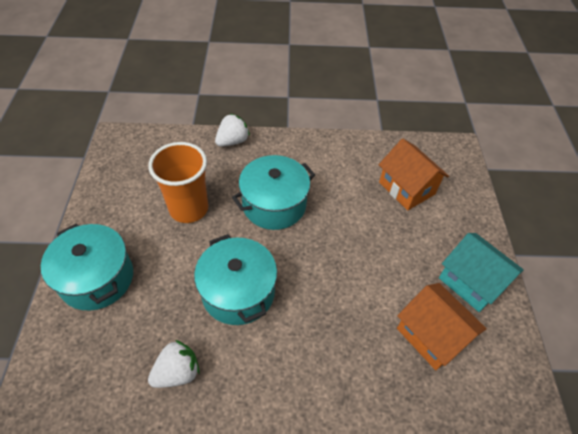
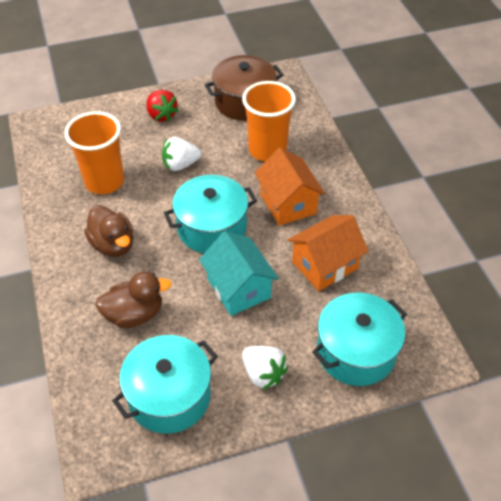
brown duck: 0 -> 2
brown pot: 0 -> 1
orange cup: 1 -> 2
red strawberry: 0 -> 1

